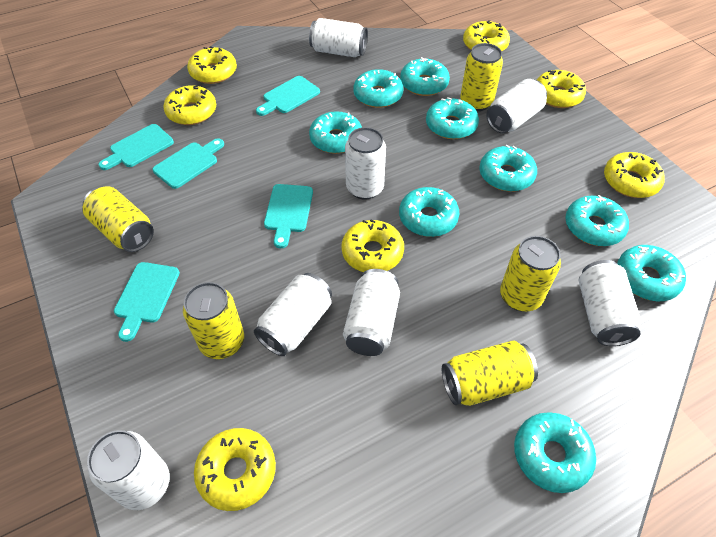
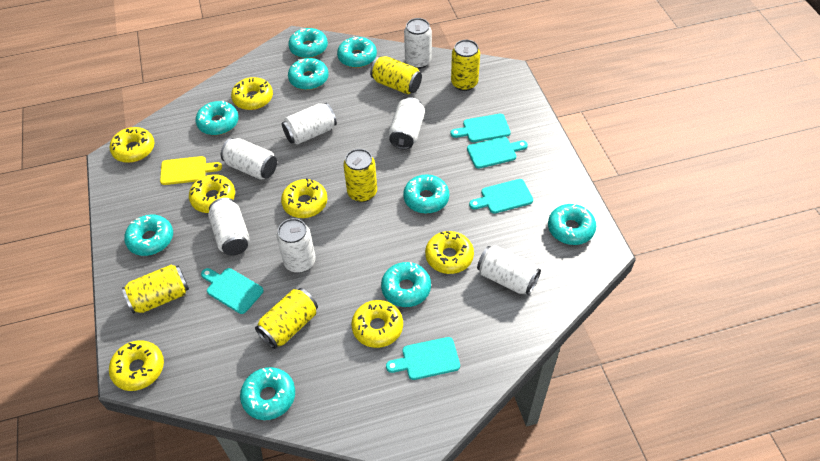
yellow cutting board: 0 -> 1

